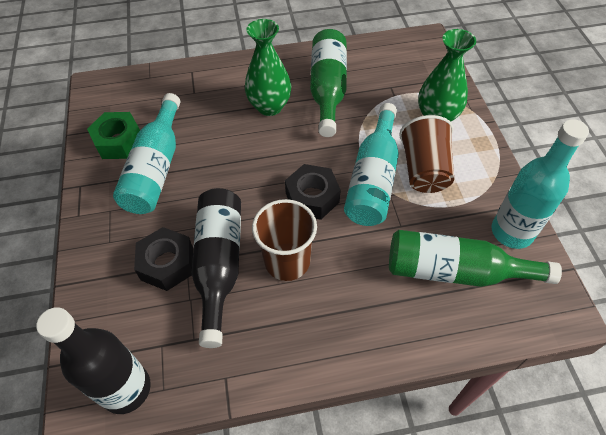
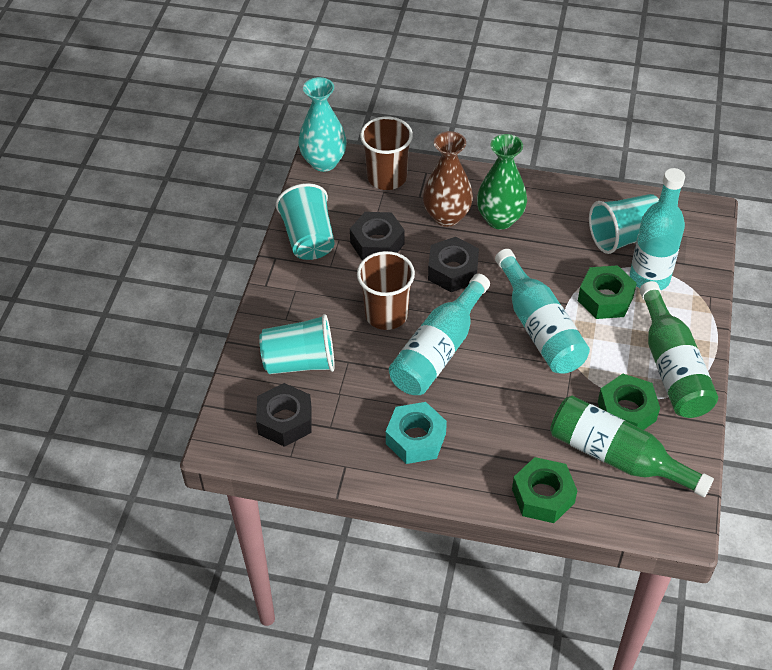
black bottle: 2 -> 0
black nut: 2 -> 3
brown vase: 0 -> 1
green nut: 1 -> 3
green vase: 2 -> 1
turquoise cup: 0 -> 3
turquoise nut: 0 -> 1
turquoise vase: 0 -> 1

